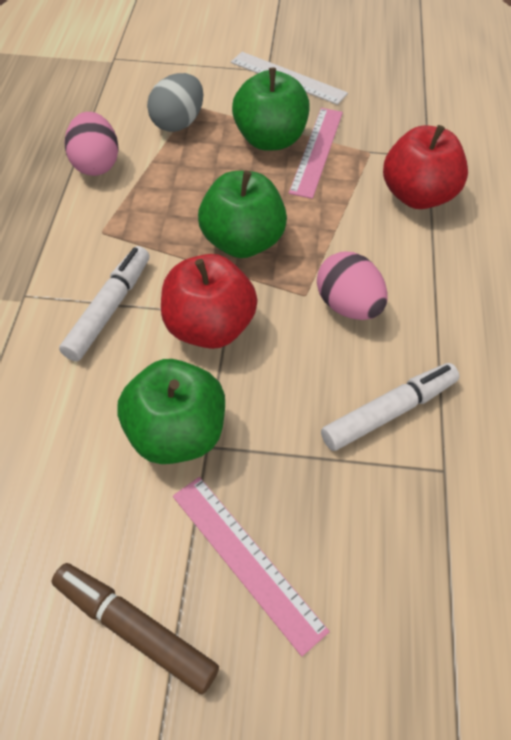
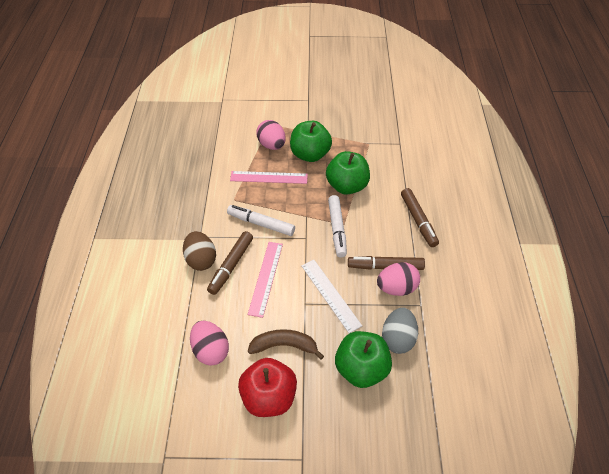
brown banana: 0 -> 1
brown egg: 0 -> 1
brown marker: 1 -> 3
pink egg: 2 -> 3
red apple: 2 -> 1

